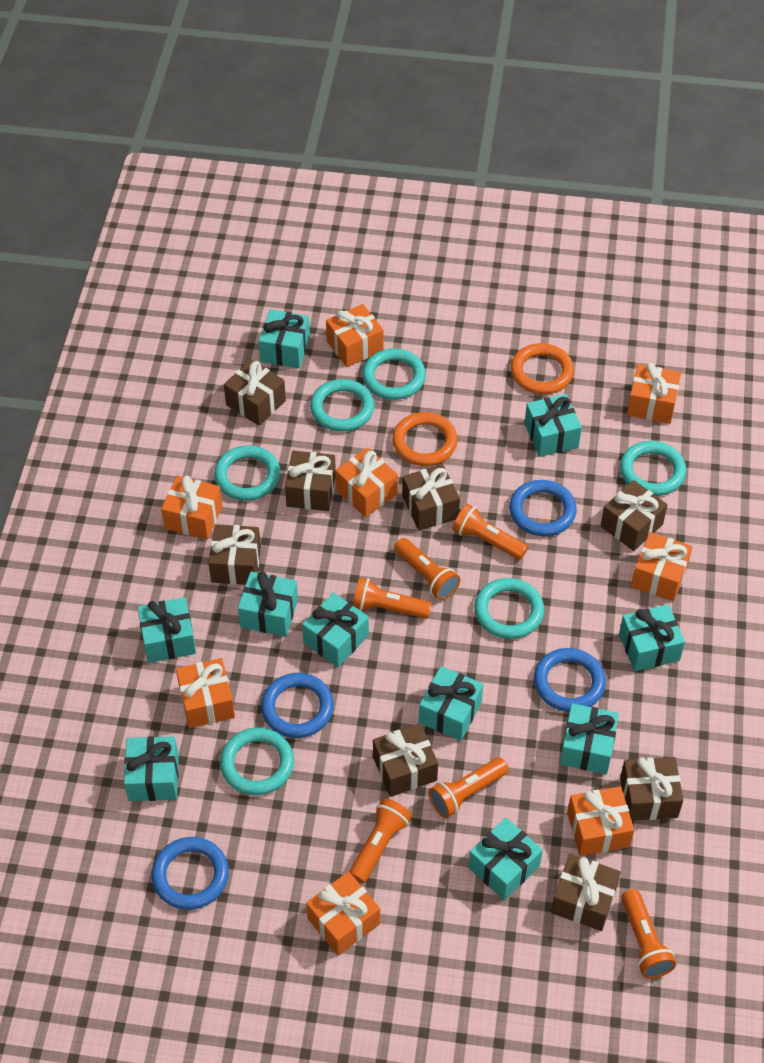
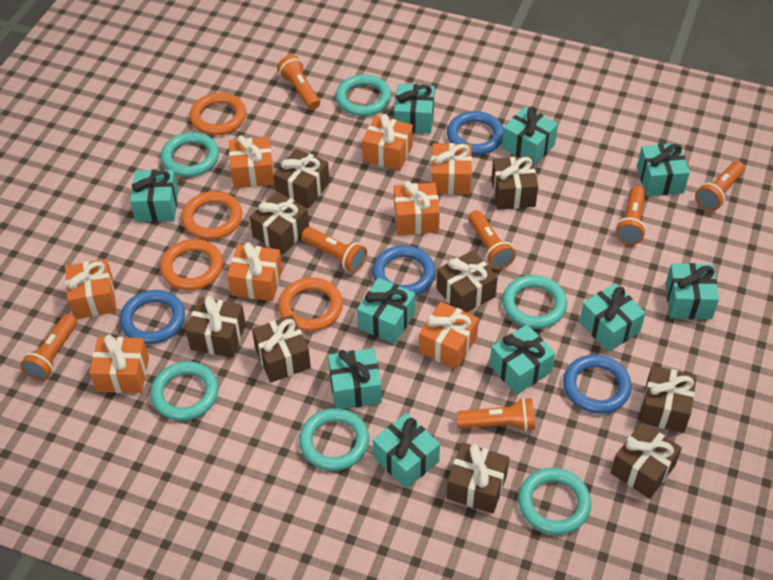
brown gift: 8 -> 9
orange flashlight: 6 -> 7
orange ring: 2 -> 4

